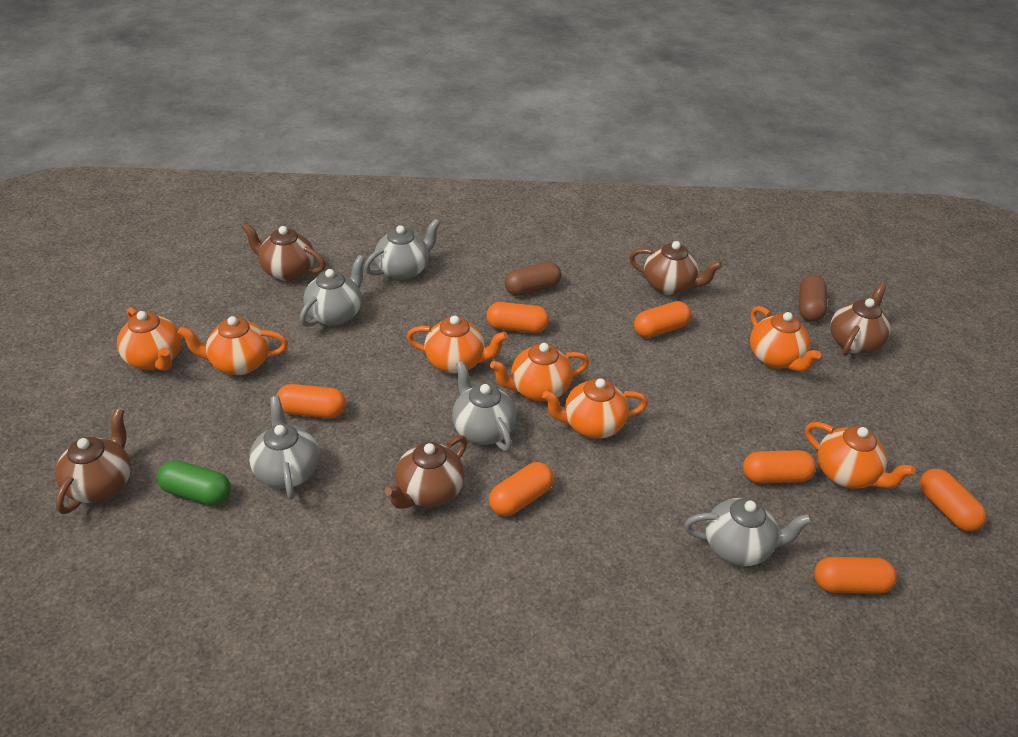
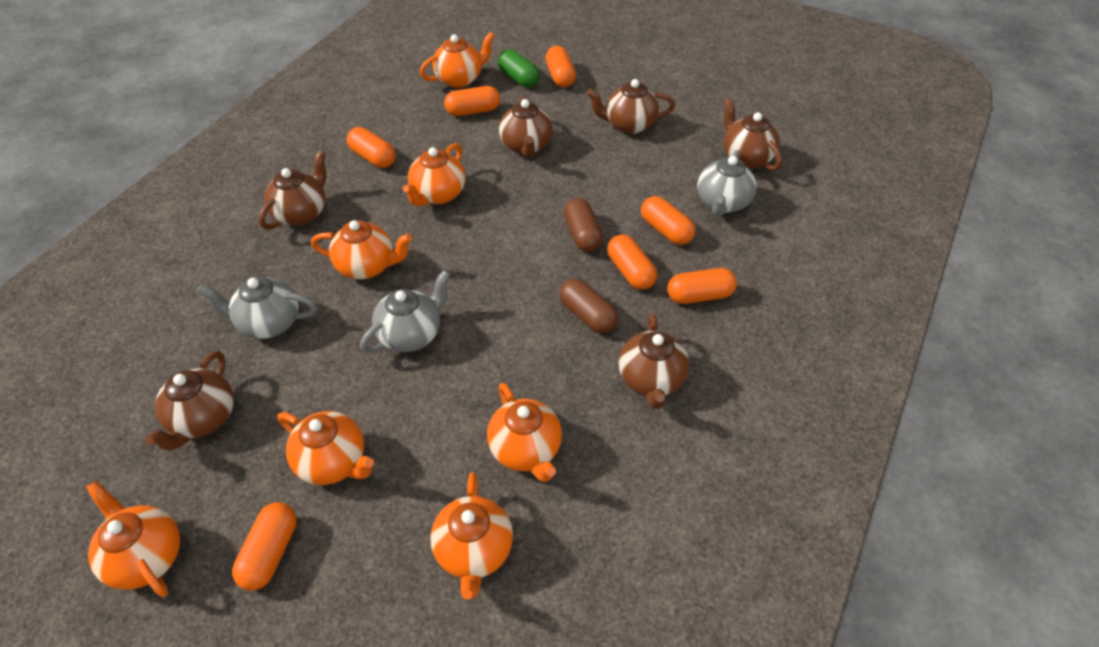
brown teapot: 5 -> 6
grey teapot: 5 -> 3

